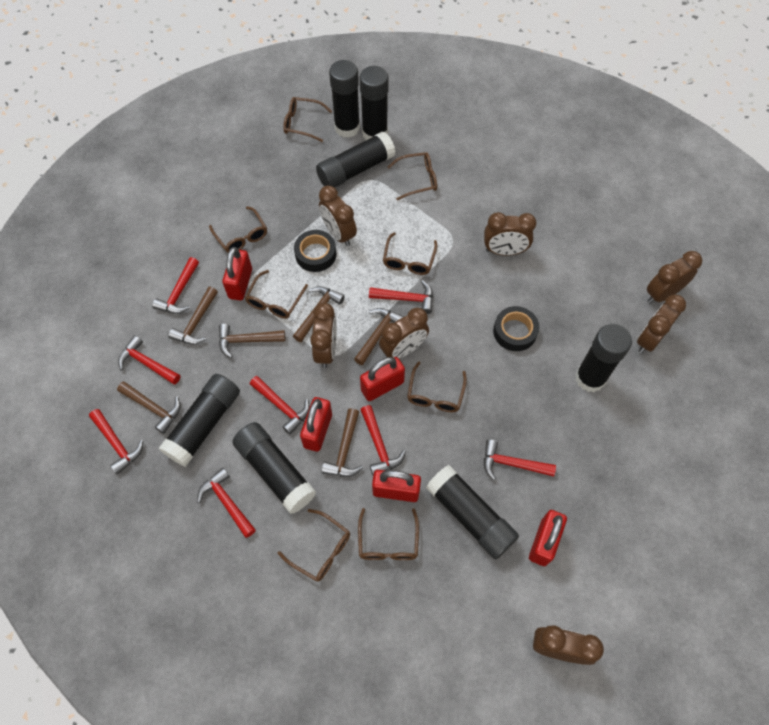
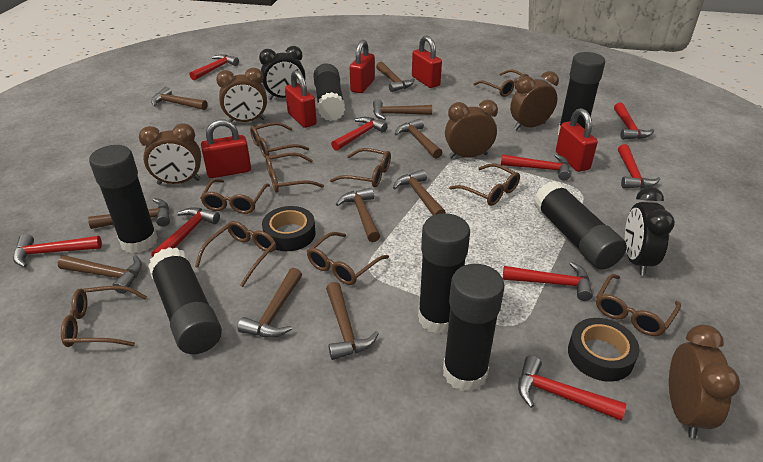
black clock: 0 -> 2
brown clock: 7 -> 5
brown glasses: 8 -> 10
brown hammer: 6 -> 10
red hammer: 8 -> 9

